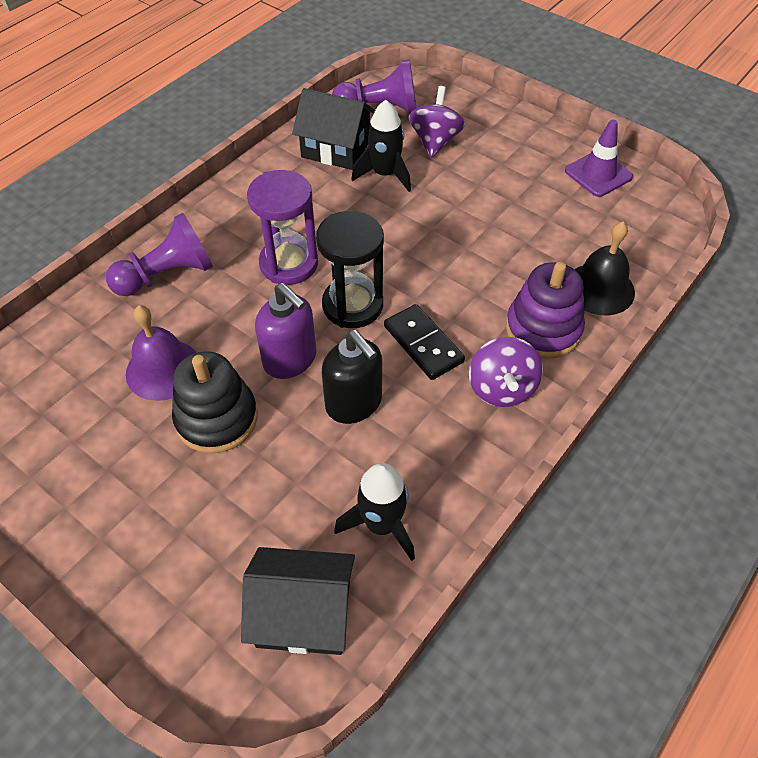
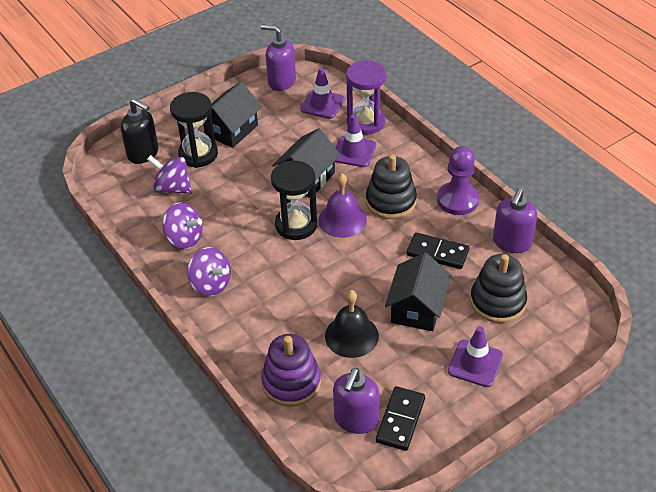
black domino: 1 -> 2
black hourglass: 1 -> 2
black house: 2 -> 3
black rocket: 2 -> 0
black stacking toy: 1 -> 2
purple pawn: 2 -> 1
purple soap dispenser: 1 -> 3
purple spinning top: 2 -> 3
purple traffic cone: 1 -> 3

